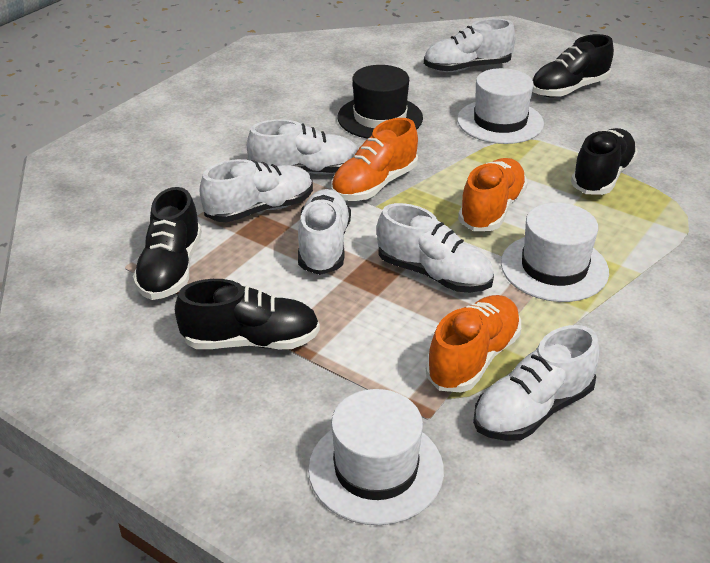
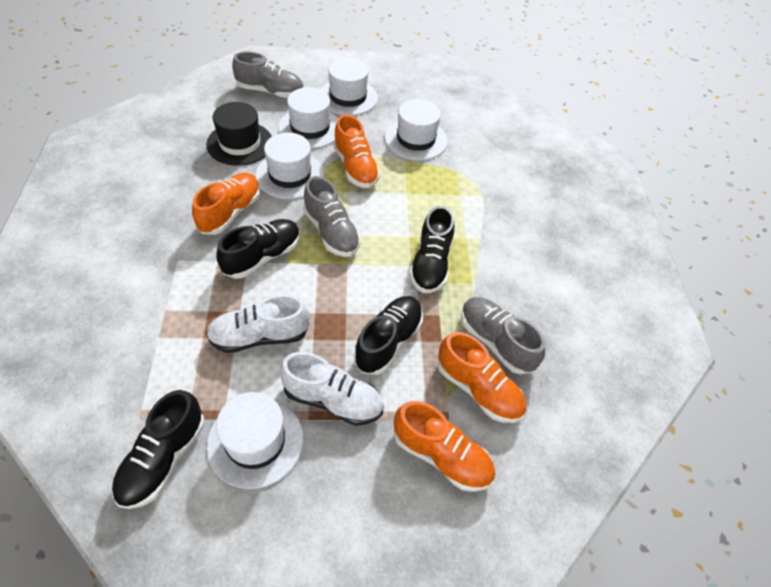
grey shoe: 0 -> 3
orange shoe: 3 -> 4
white hat: 3 -> 5
white shoe: 6 -> 2

